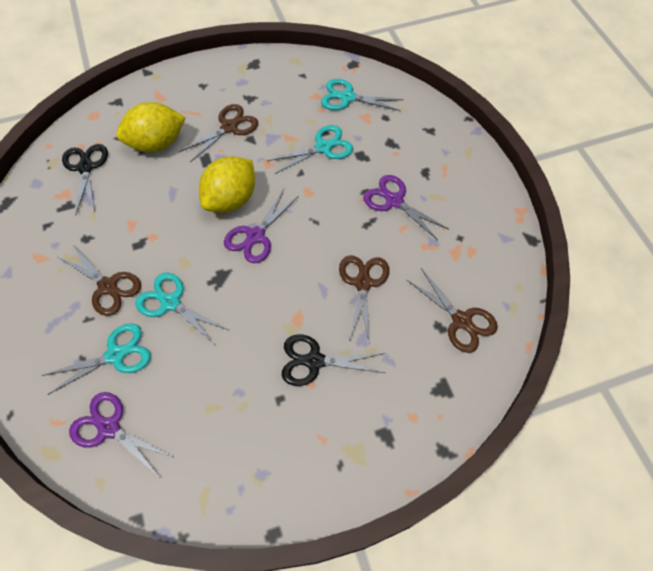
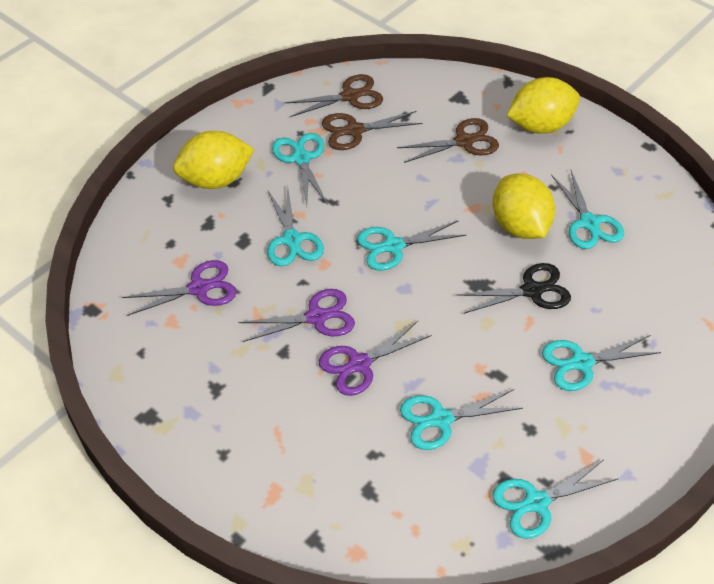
black scissors: 2 -> 1
brown scissors: 4 -> 3
turquoise scissors: 4 -> 7
yellow lemon: 2 -> 3

